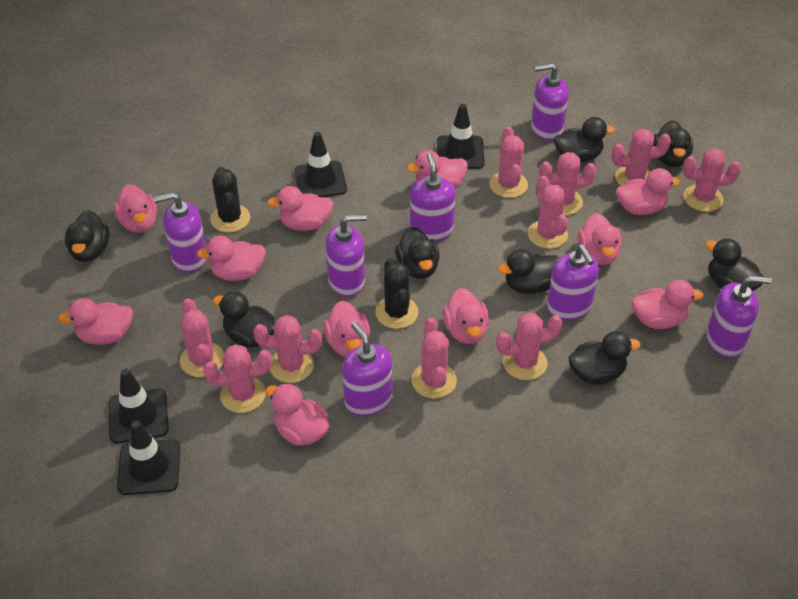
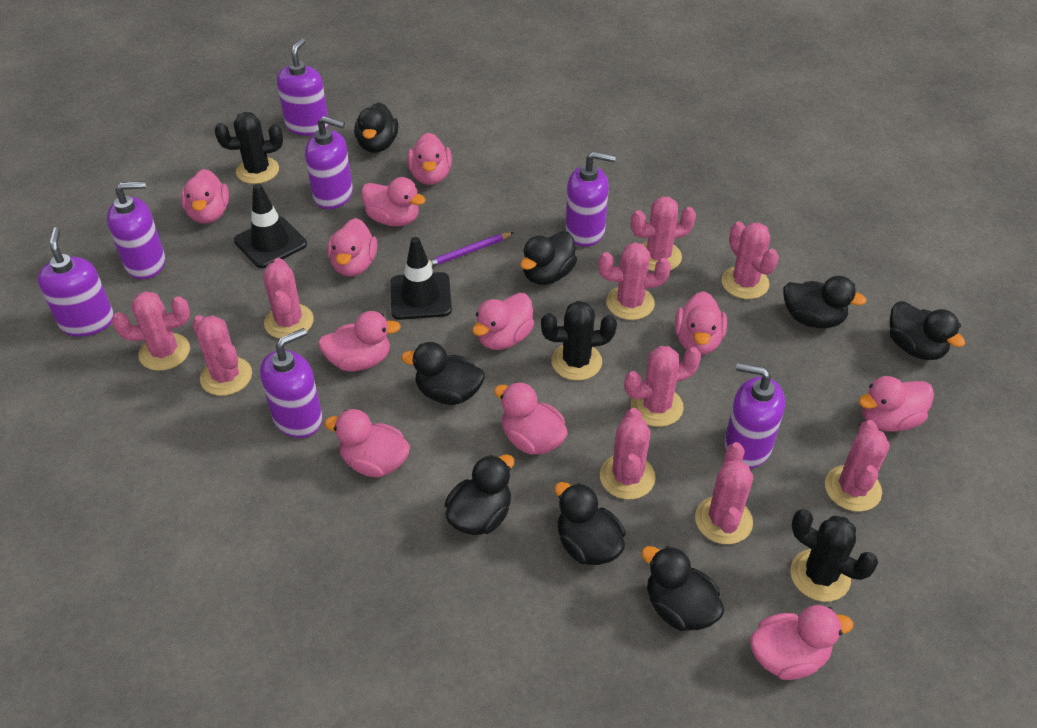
black cactus: 2 -> 3
black traffic cone: 4 -> 2
purple pencil: 0 -> 1

